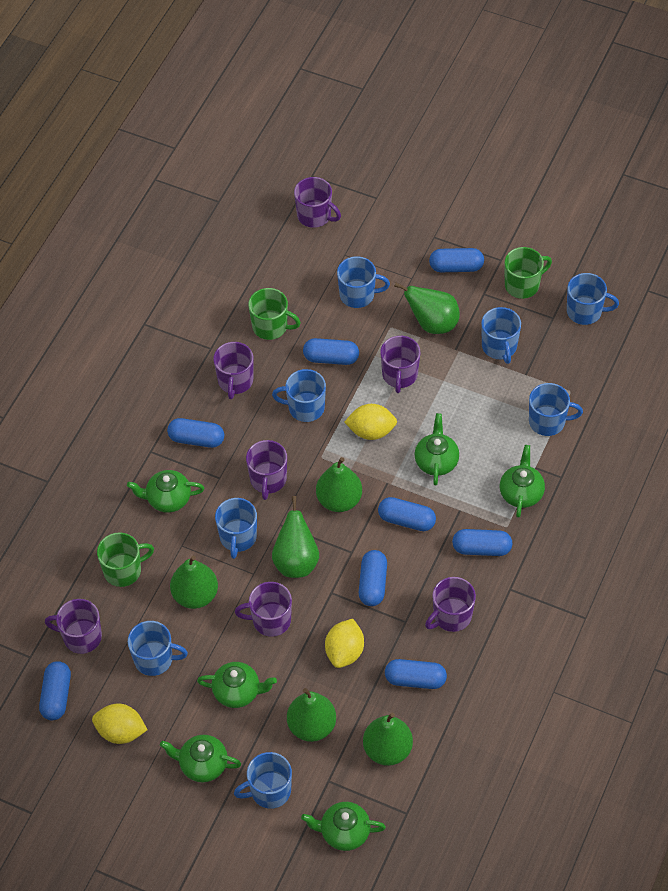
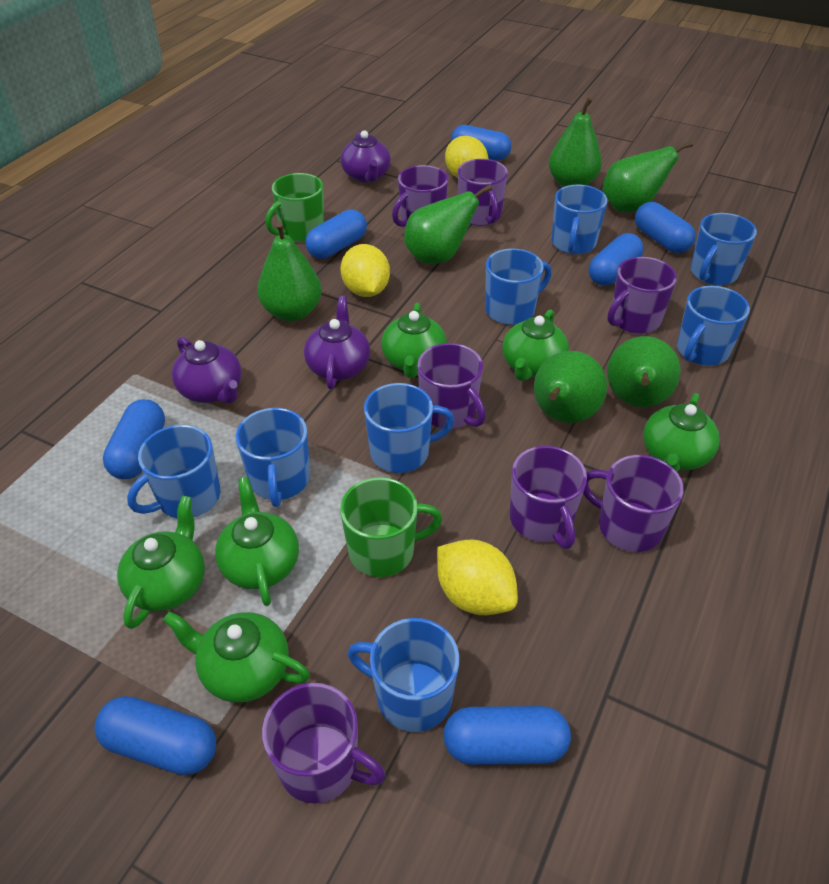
blue capsule: 8 -> 7
green mug: 3 -> 2
purple teapot: 0 -> 3

